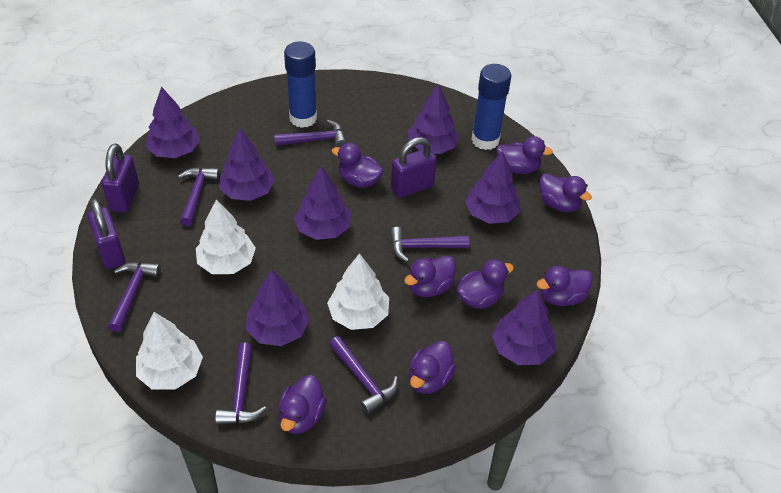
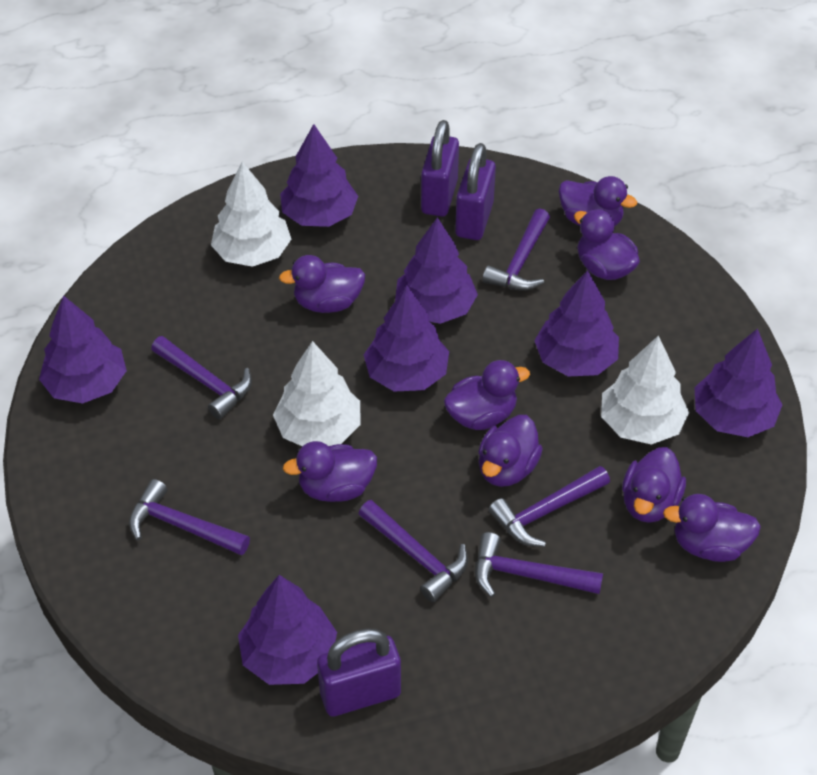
blue glue stick: 2 -> 0

